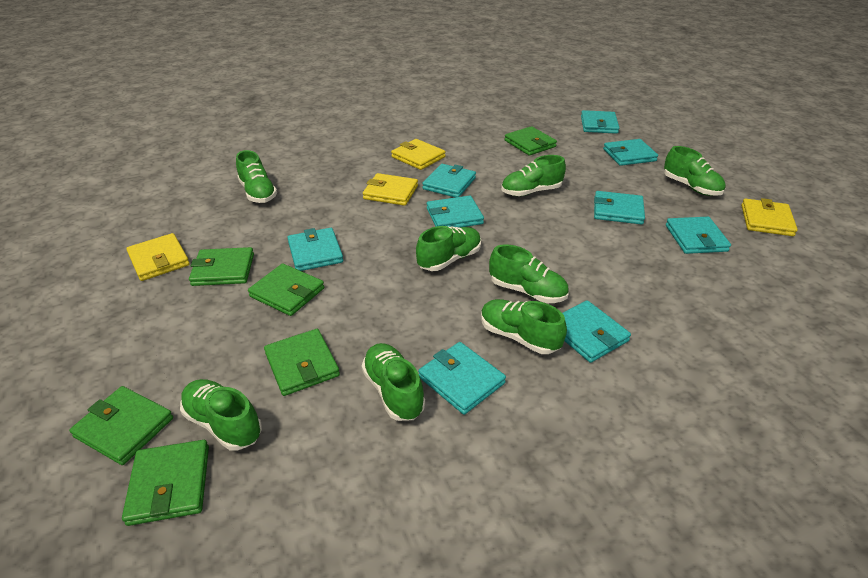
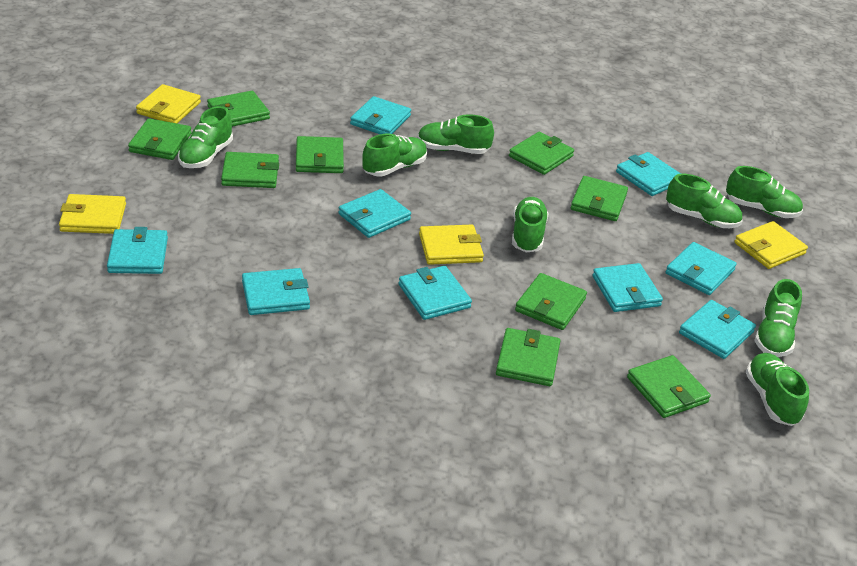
green wallet: 6 -> 9

